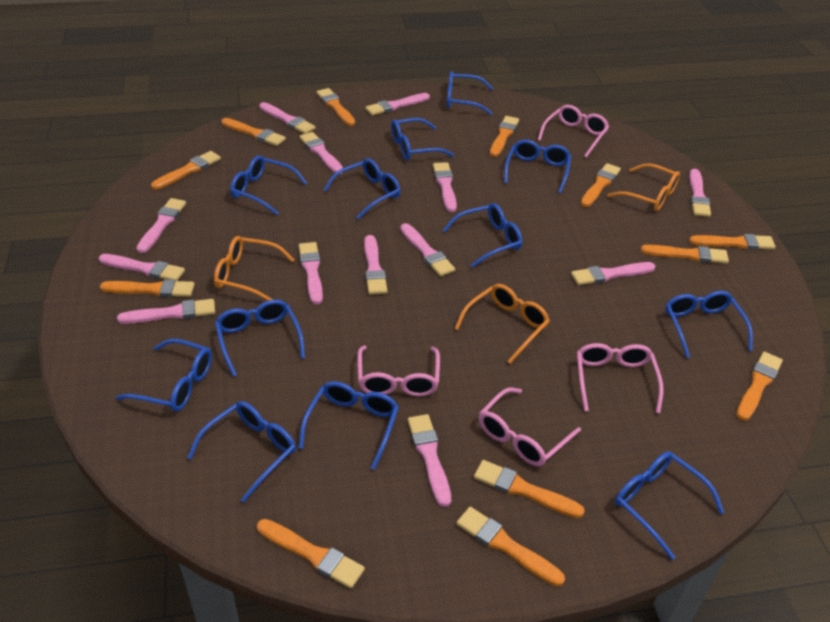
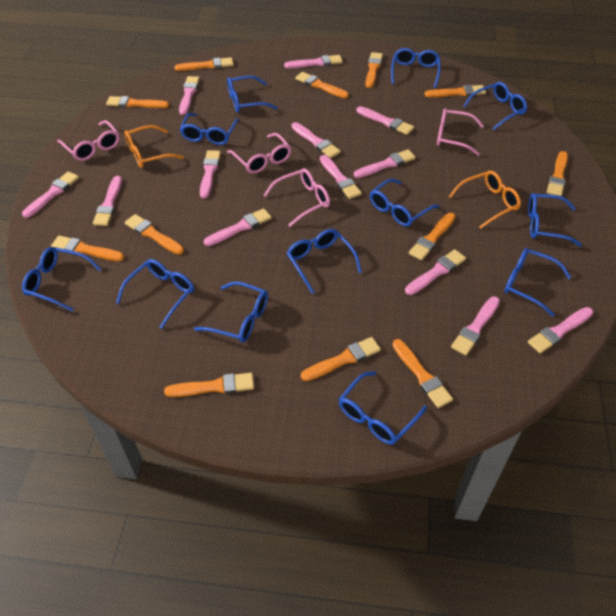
orange glasses: 3 -> 2

